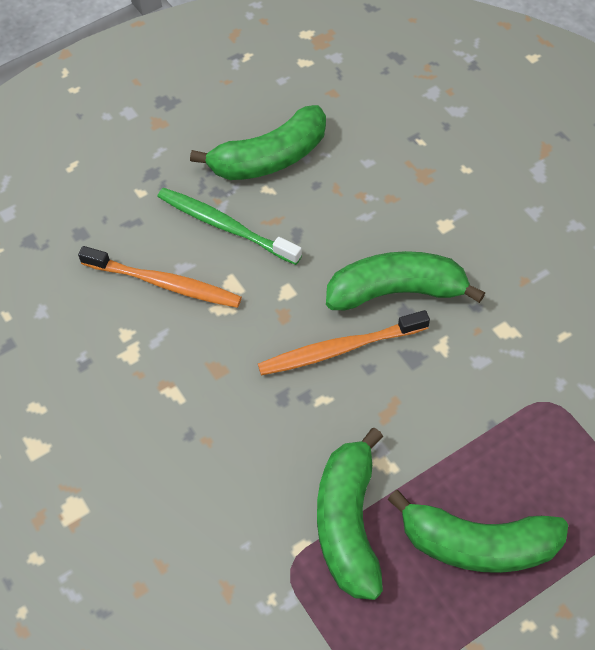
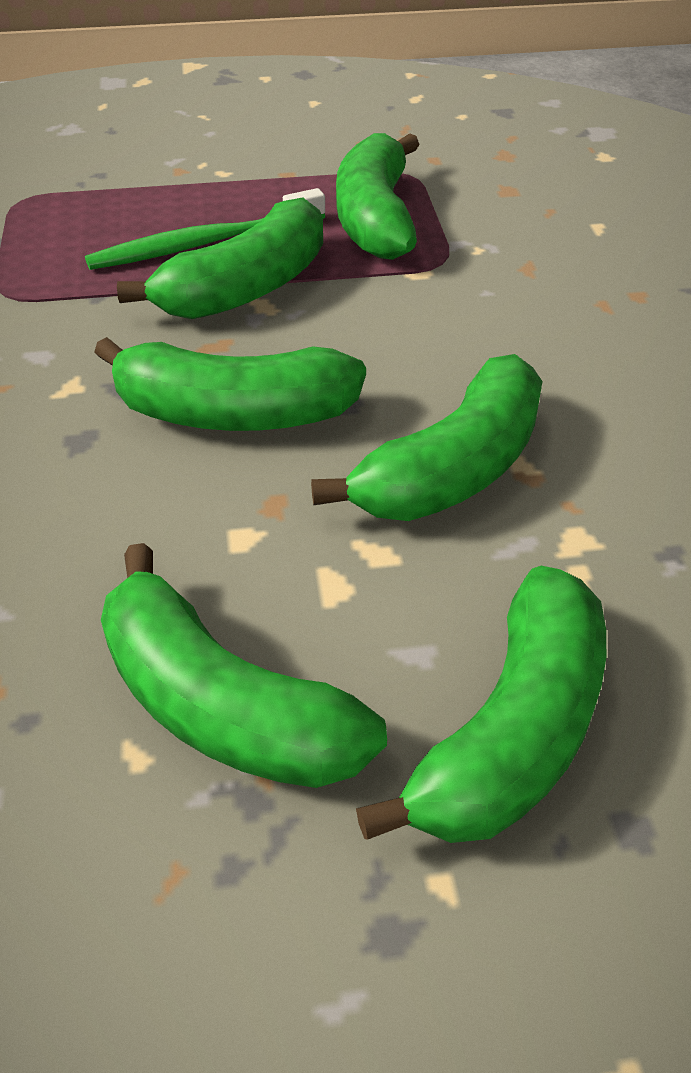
green banana: 4 -> 6
orange toothbrush: 2 -> 0

